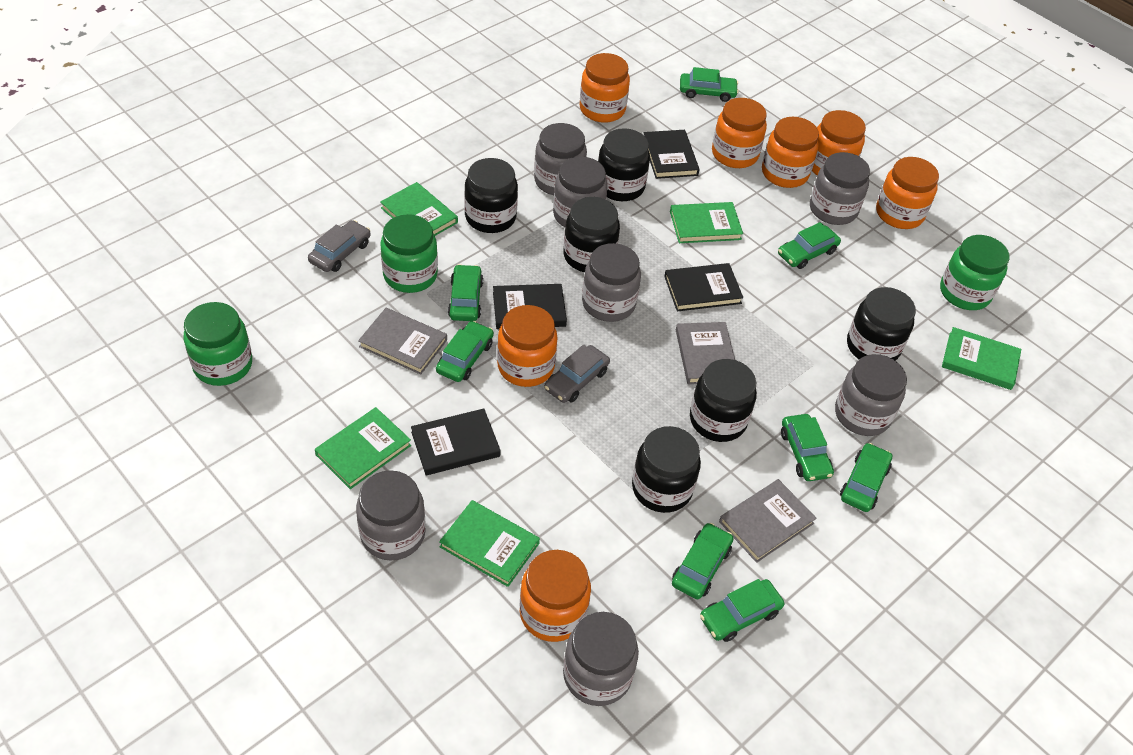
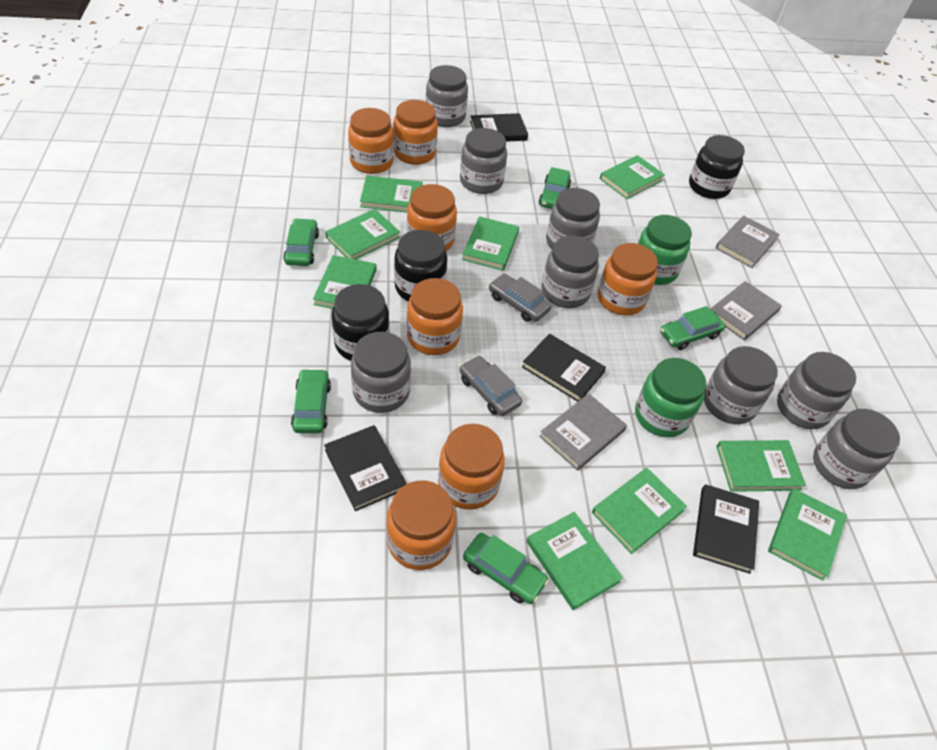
black jar: 6 -> 3
green book: 5 -> 9
green car: 8 -> 5
green jar: 3 -> 2
grey jar: 7 -> 8

